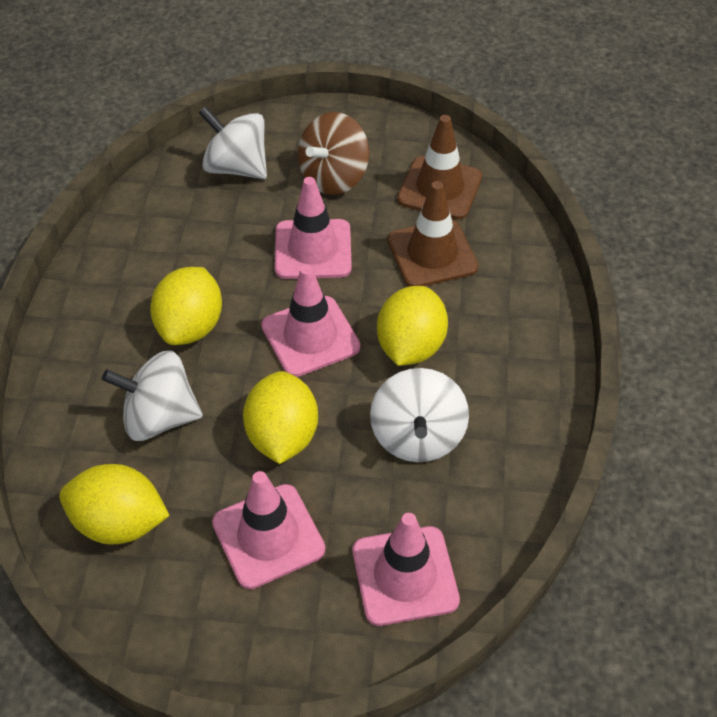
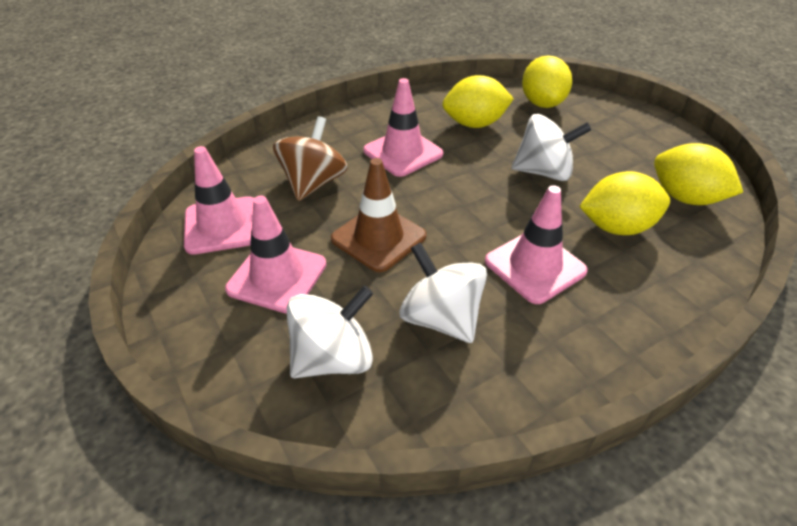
brown traffic cone: 2 -> 1

